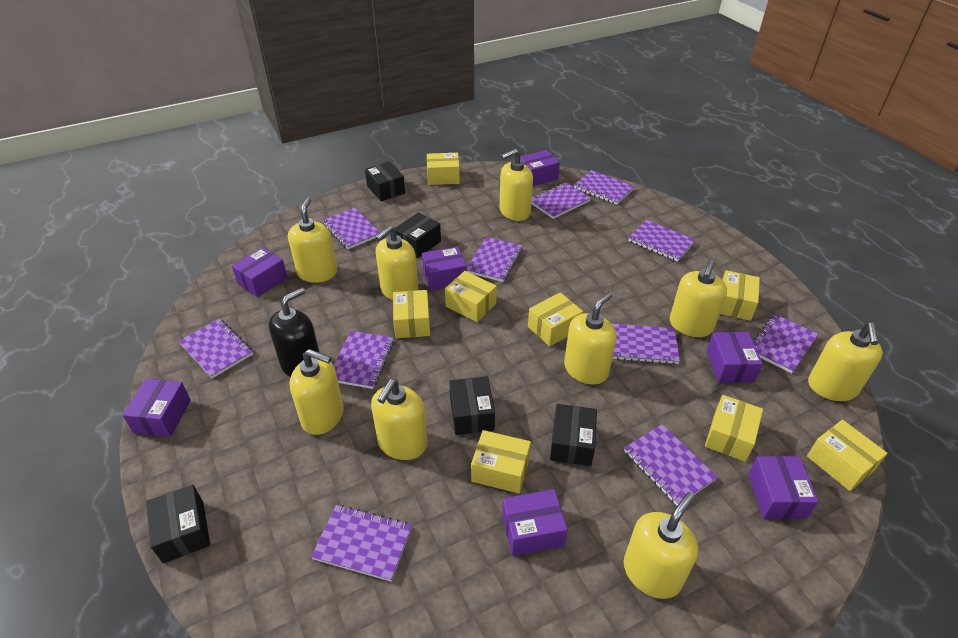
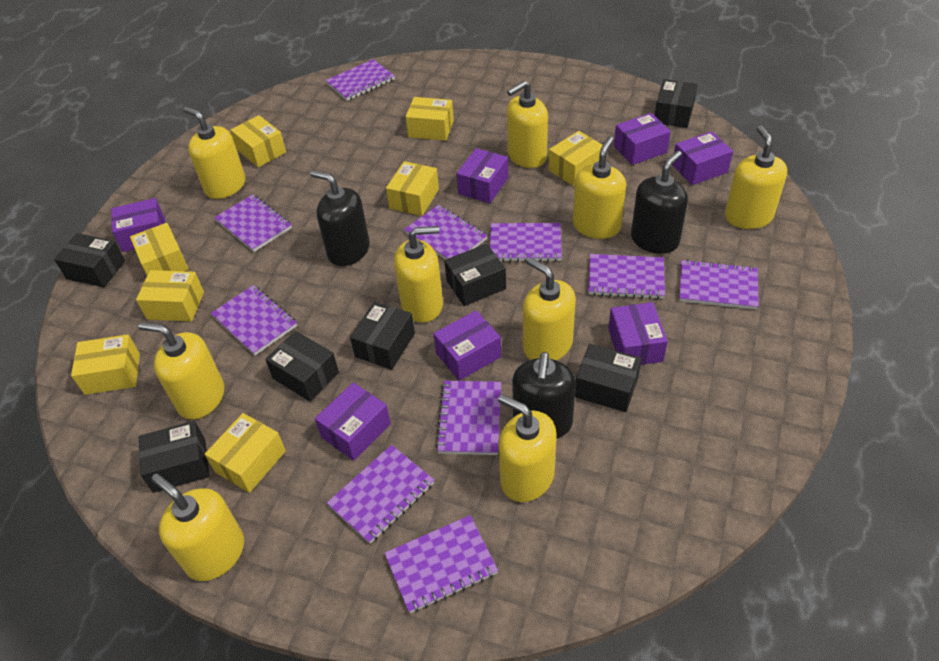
black box: 5 -> 7
black soap dispenser: 1 -> 3
purple notebook: 11 -> 10

